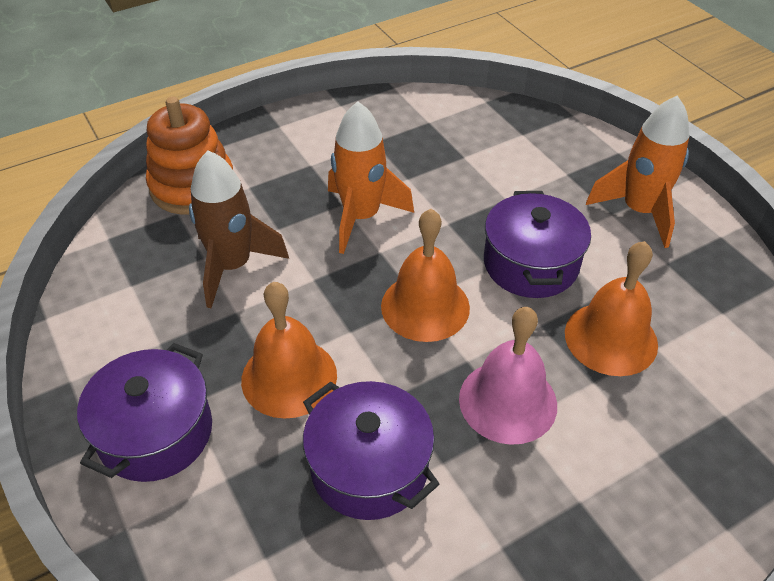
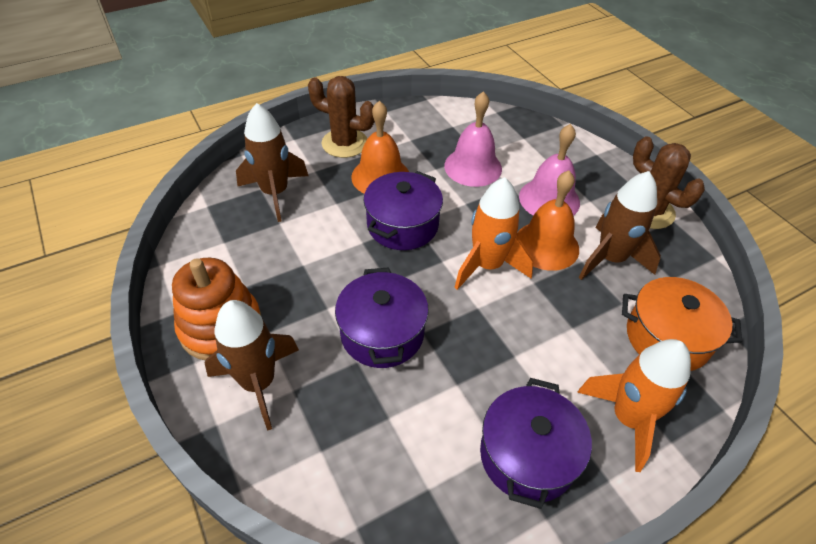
brown cactus: 0 -> 2
brown rocket: 1 -> 3
orange bell: 3 -> 2
orange pot: 0 -> 1
pink bell: 1 -> 2

